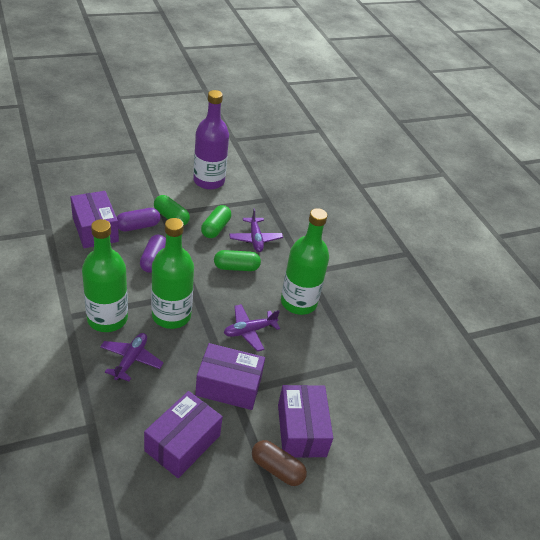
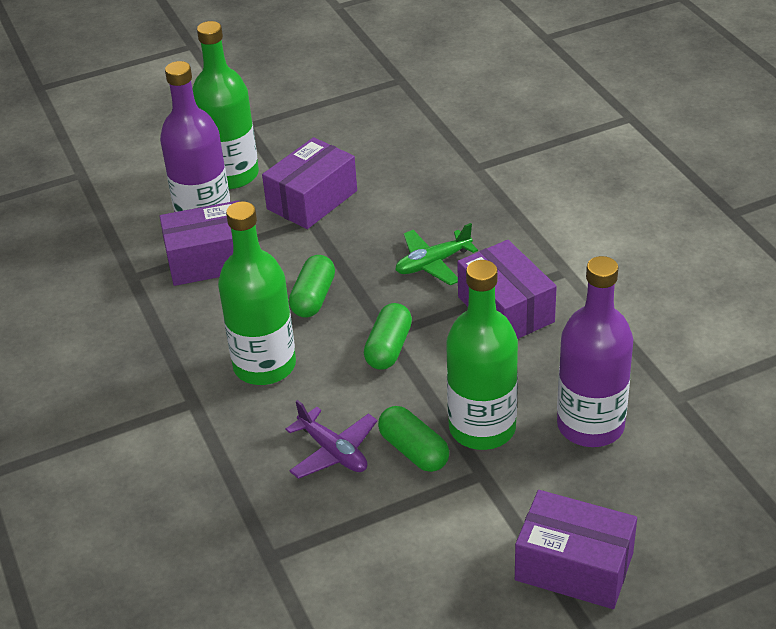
brown capsule: 1 -> 0
green plane: 0 -> 1
purple bottle: 1 -> 2
purple capsule: 2 -> 0
purple plane: 3 -> 1

